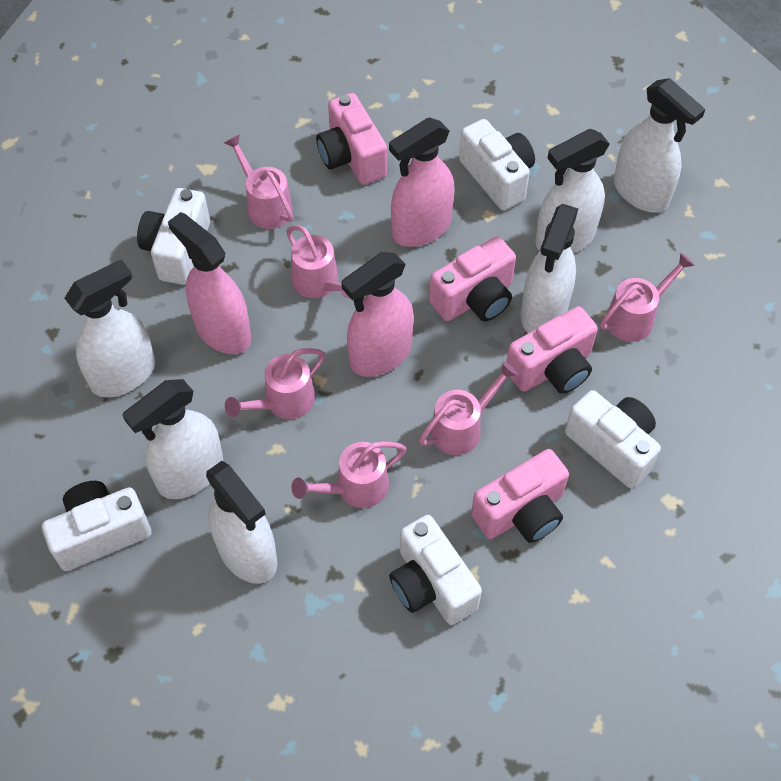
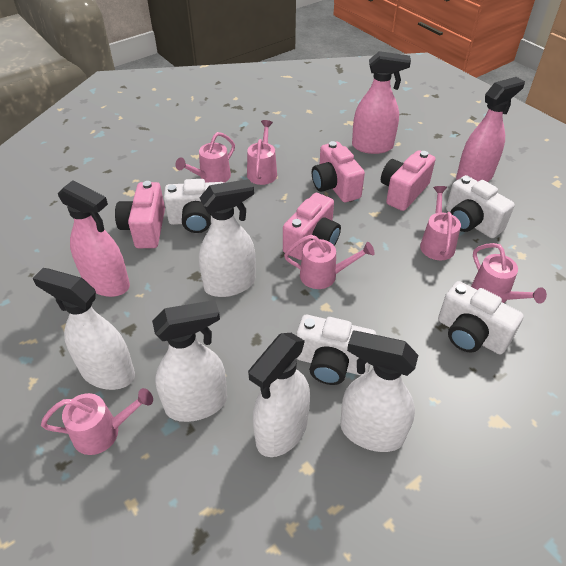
white camera: 5 -> 4
white spray bottle: 6 -> 5

